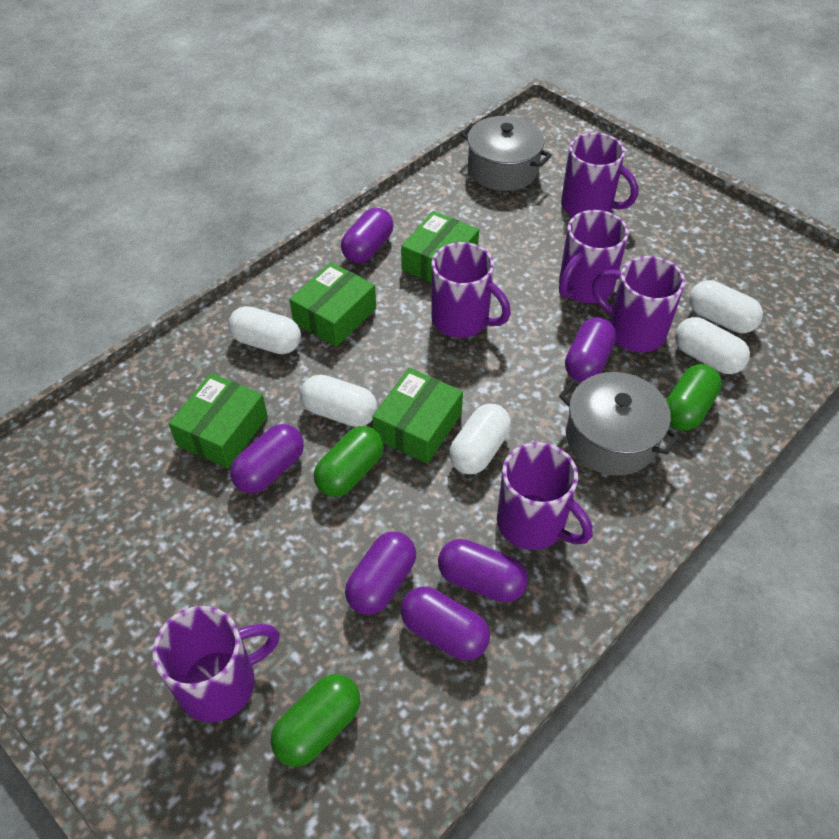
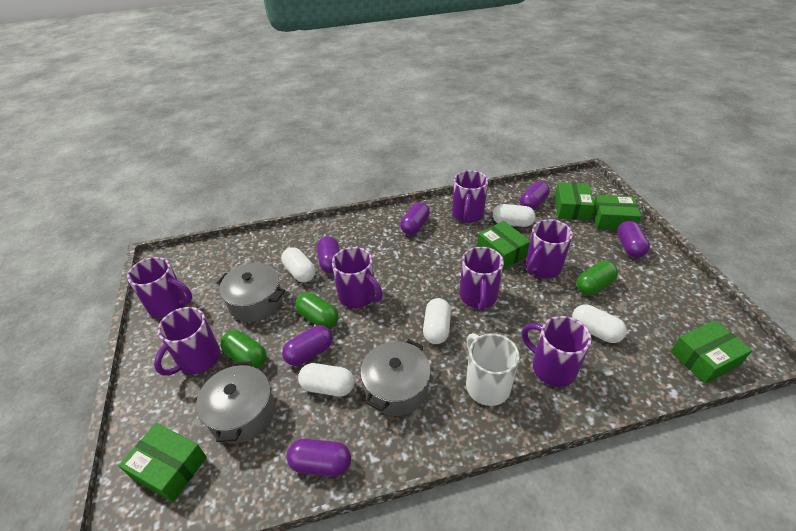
green box: 4 -> 5
grey pot: 2 -> 3
purple mug: 6 -> 7
white mug: 0 -> 1

